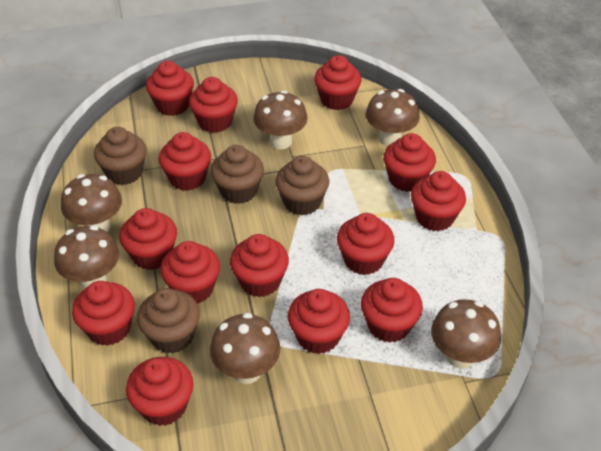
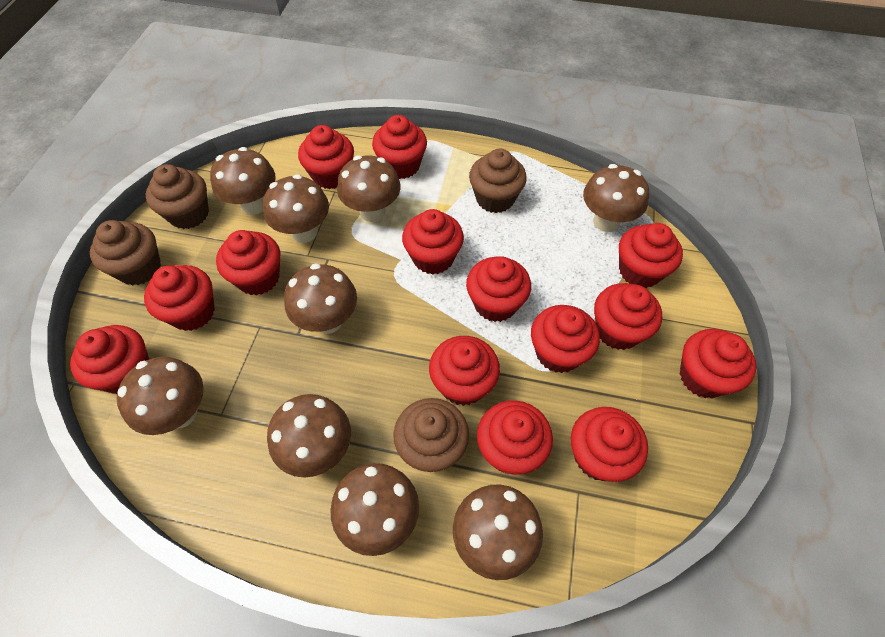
brown mushroom: 6 -> 9

